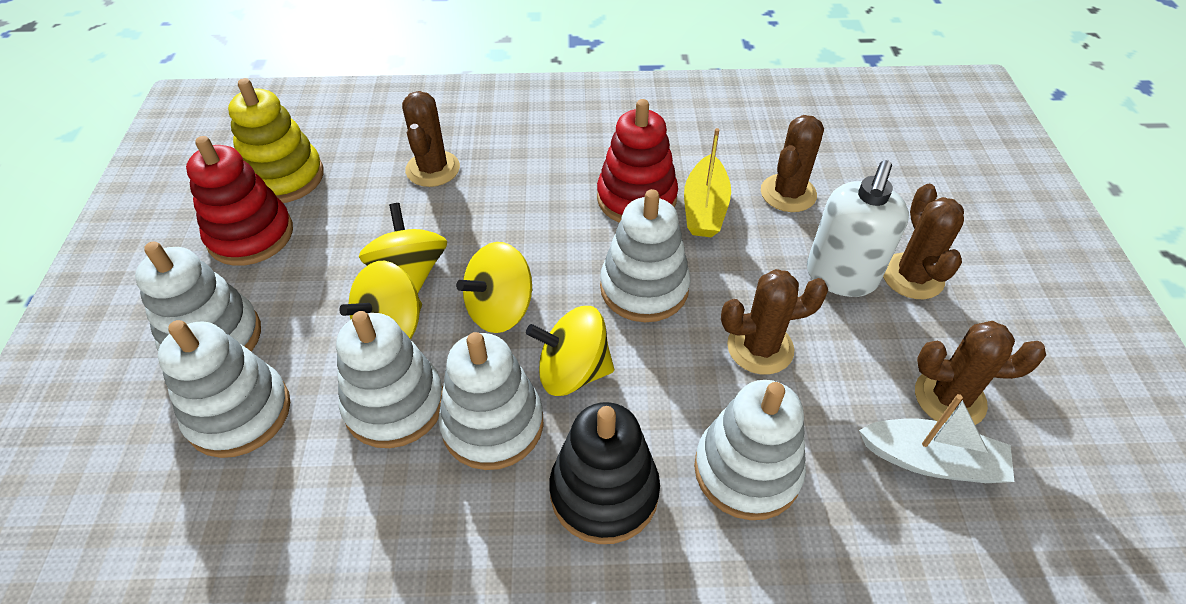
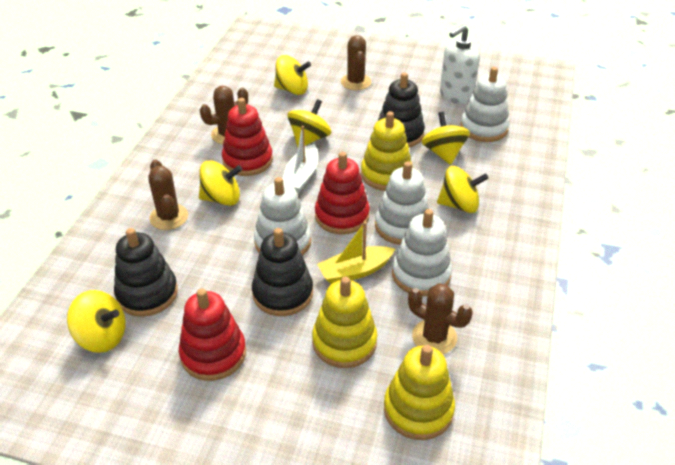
black stacking toy: 1 -> 3
brown cactus: 5 -> 4
red stacking toy: 2 -> 3
white stacking toy: 6 -> 4
yellow spinning top: 4 -> 6
yellow stacking toy: 1 -> 3

